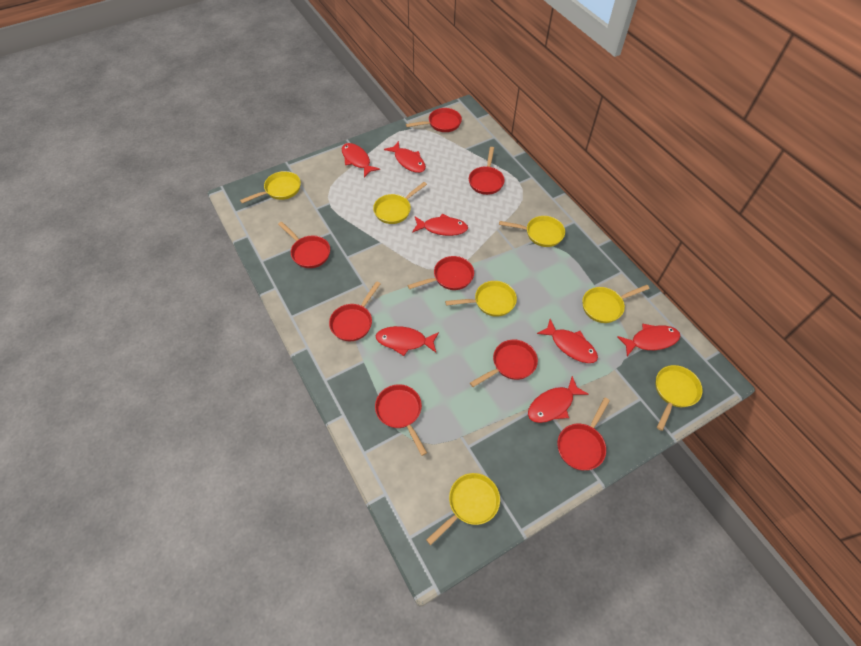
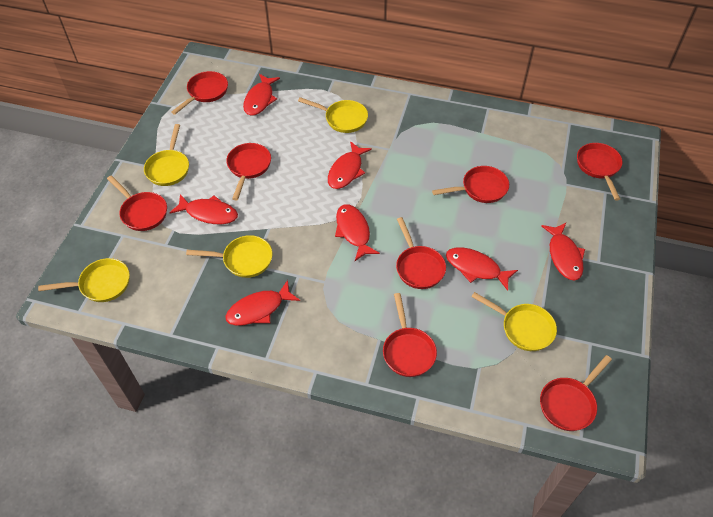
yellow pan: 7 -> 5

